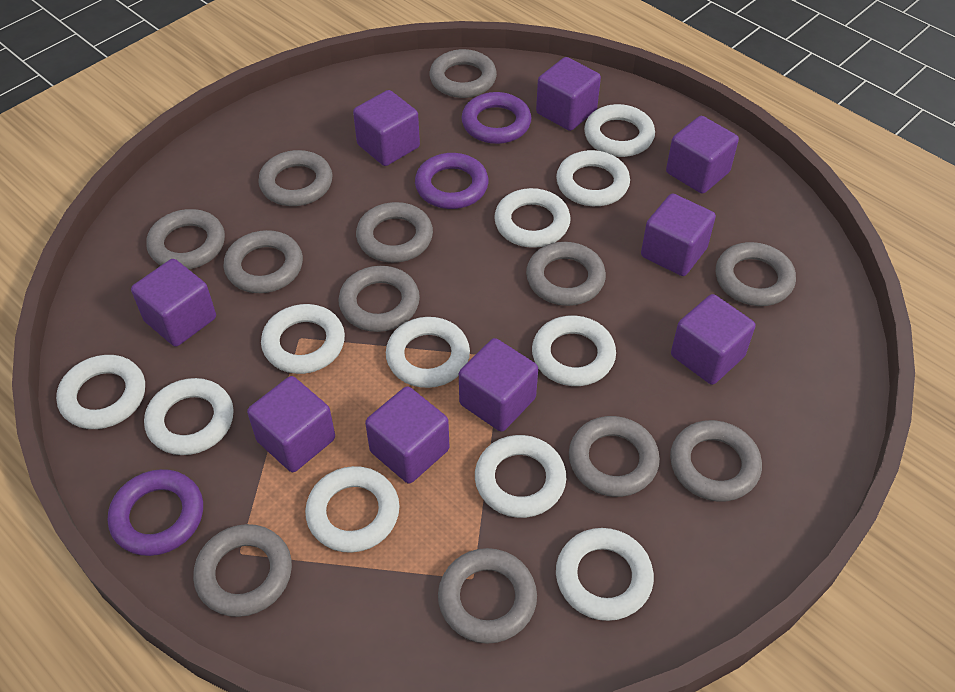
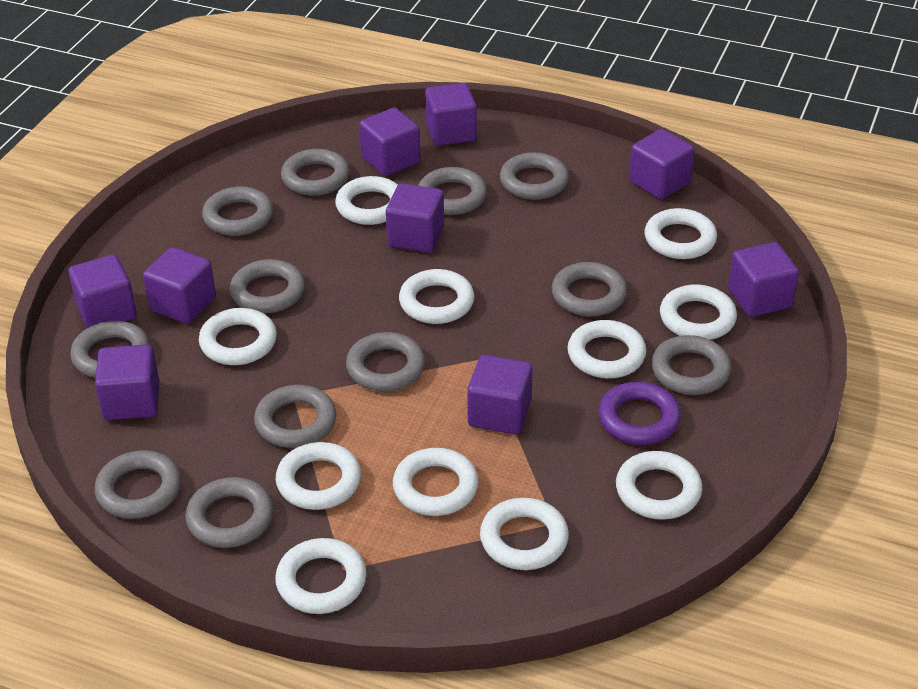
purple ring: 3 -> 1

